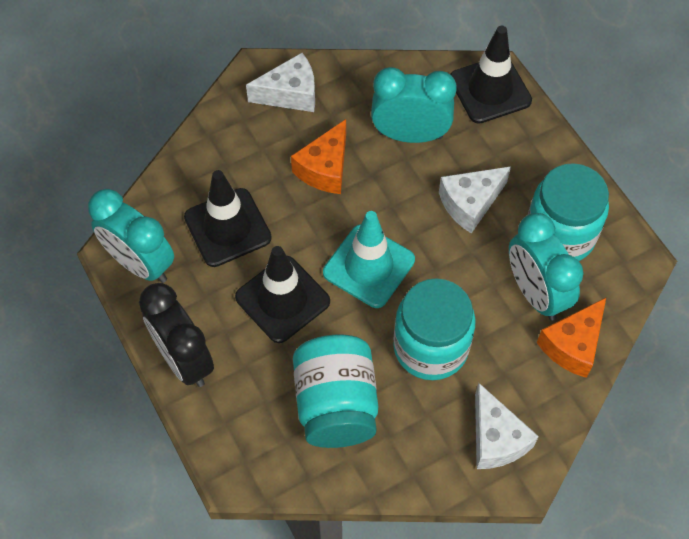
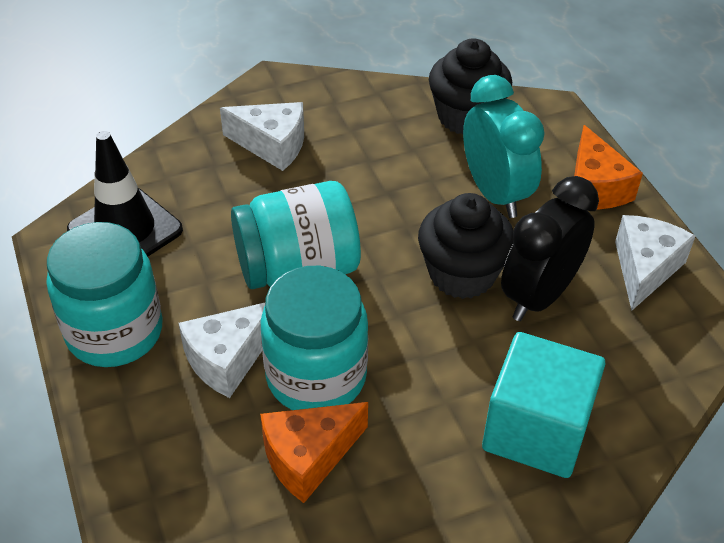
black cupcake: 0 -> 2
black traffic cone: 3 -> 1
turquoise clock: 3 -> 1
turquoise cube: 0 -> 1
turquoise traffic cone: 1 -> 0

